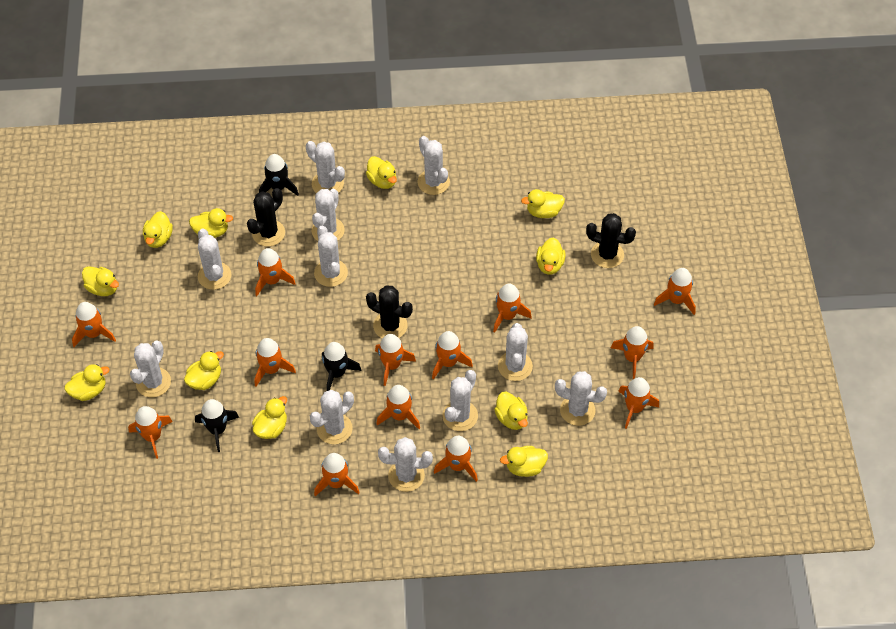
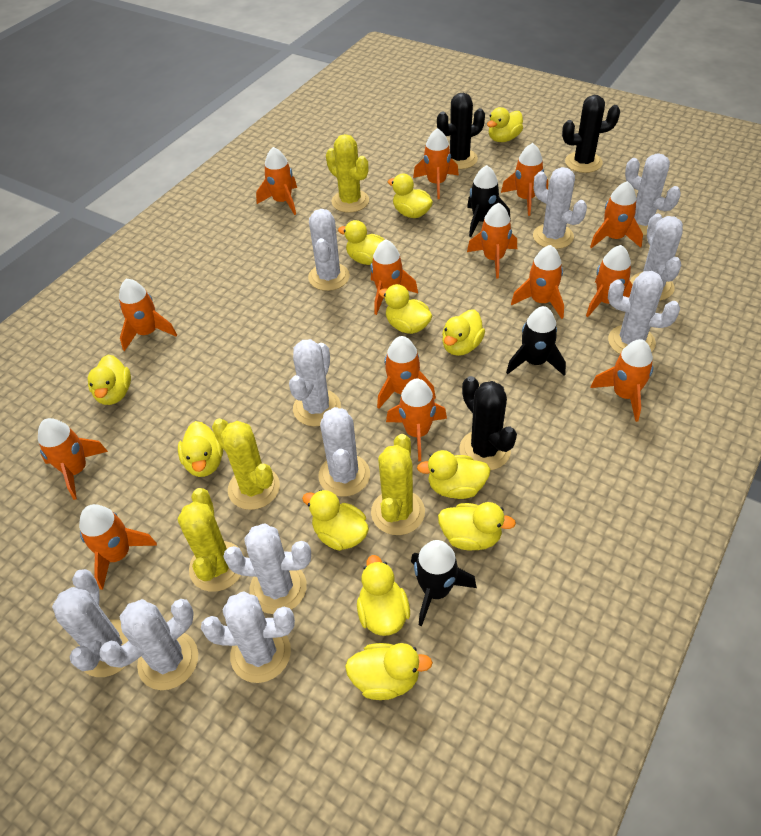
orange rocket: 13 -> 14
yellow cactus: 0 -> 4
yellow duck: 11 -> 12

